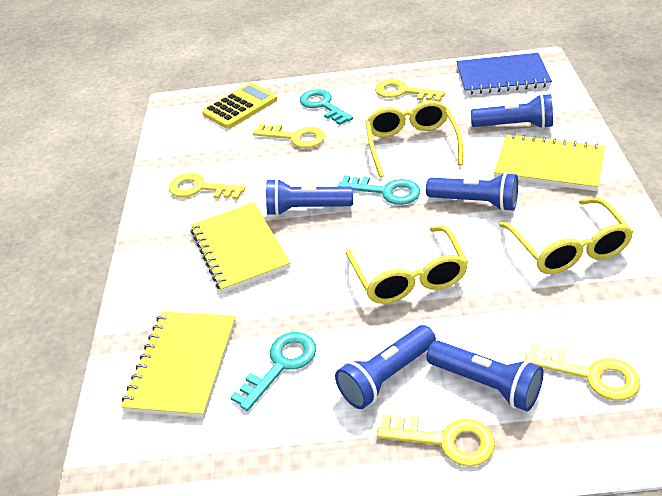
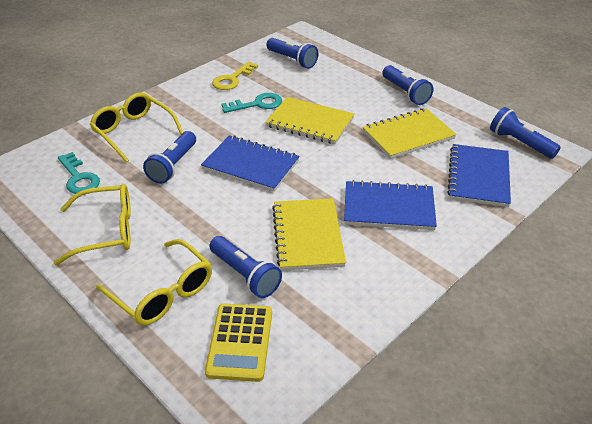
blue notebook: 1 -> 3
turquoise key: 3 -> 2
yellow key: 5 -> 1

